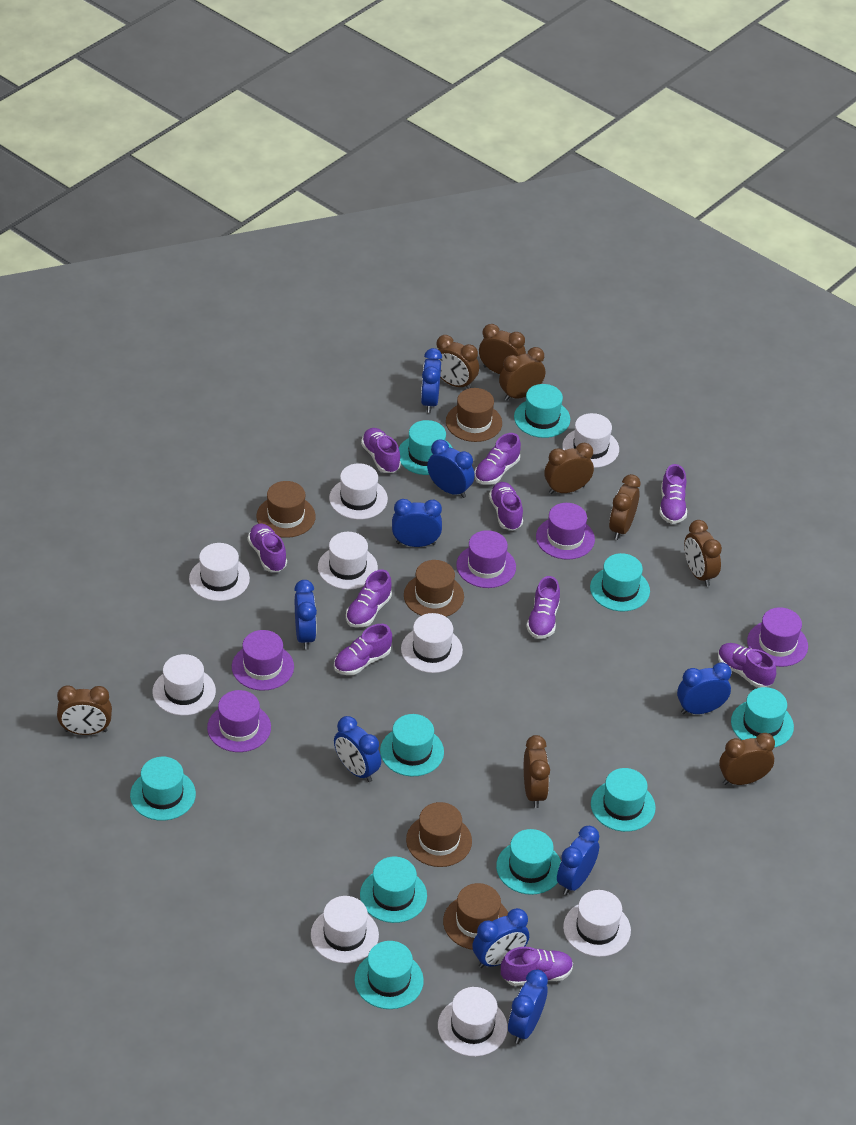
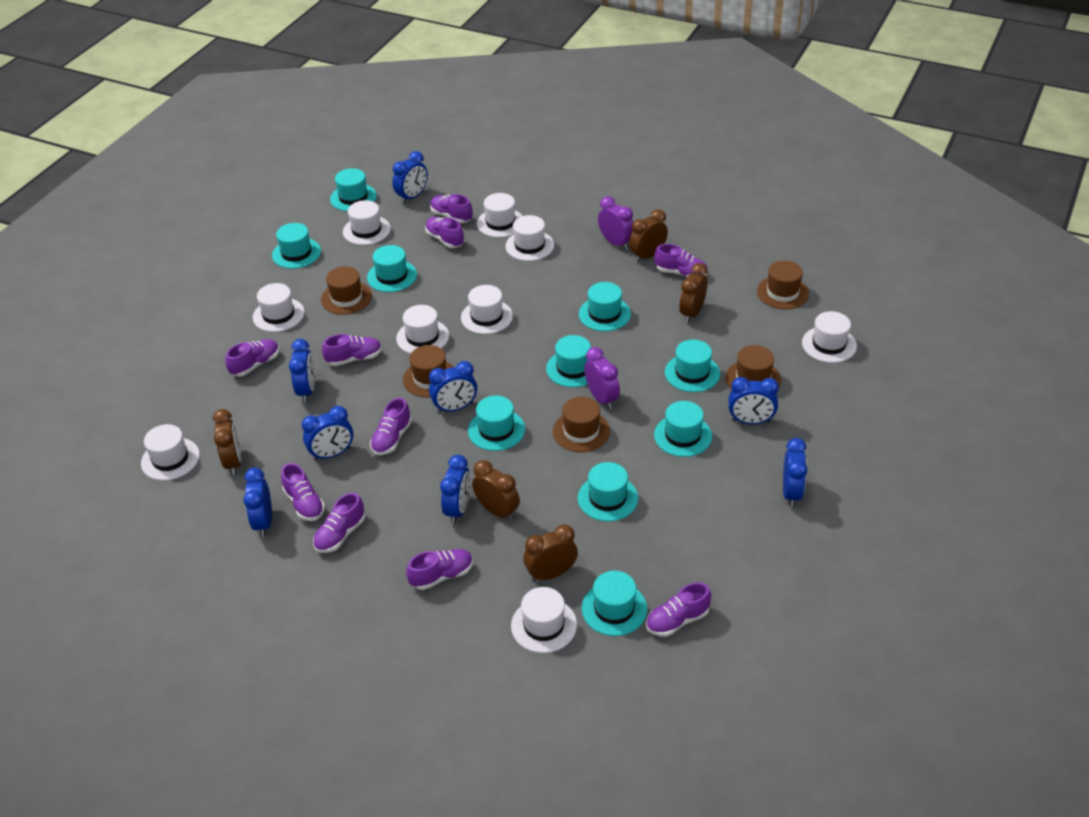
blue clock: 9 -> 8
brown clock: 9 -> 5
purple clock: 0 -> 2
purple hat: 5 -> 0

